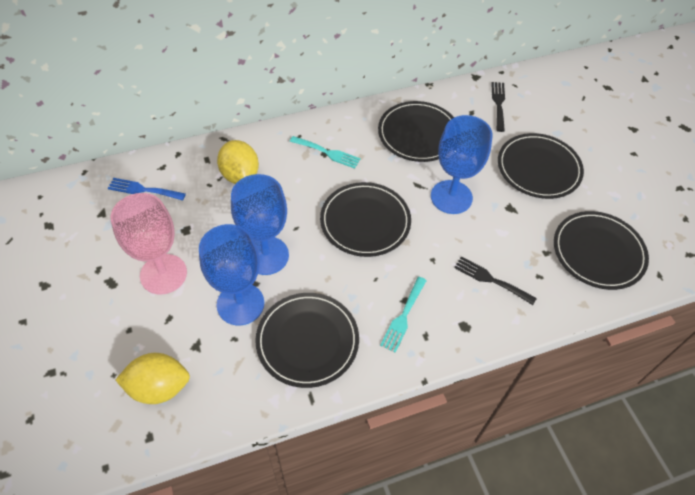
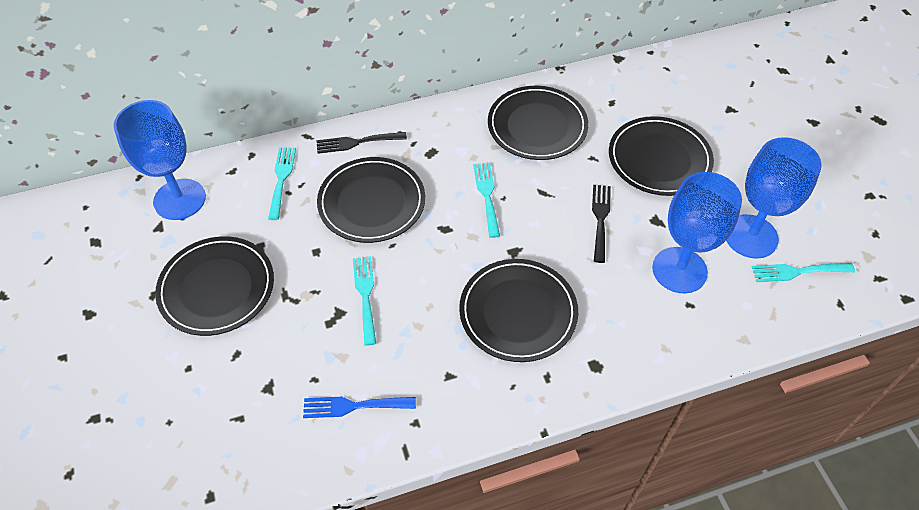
pink goblet: 1 -> 0
turquoise fork: 2 -> 4
yellow lemon: 2 -> 0

